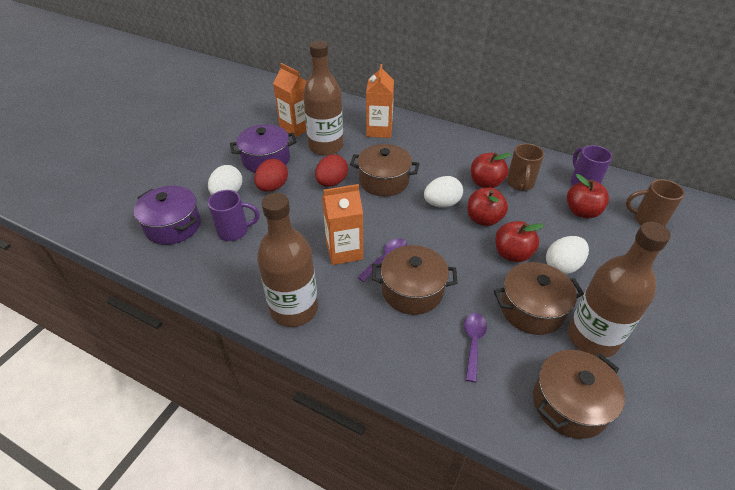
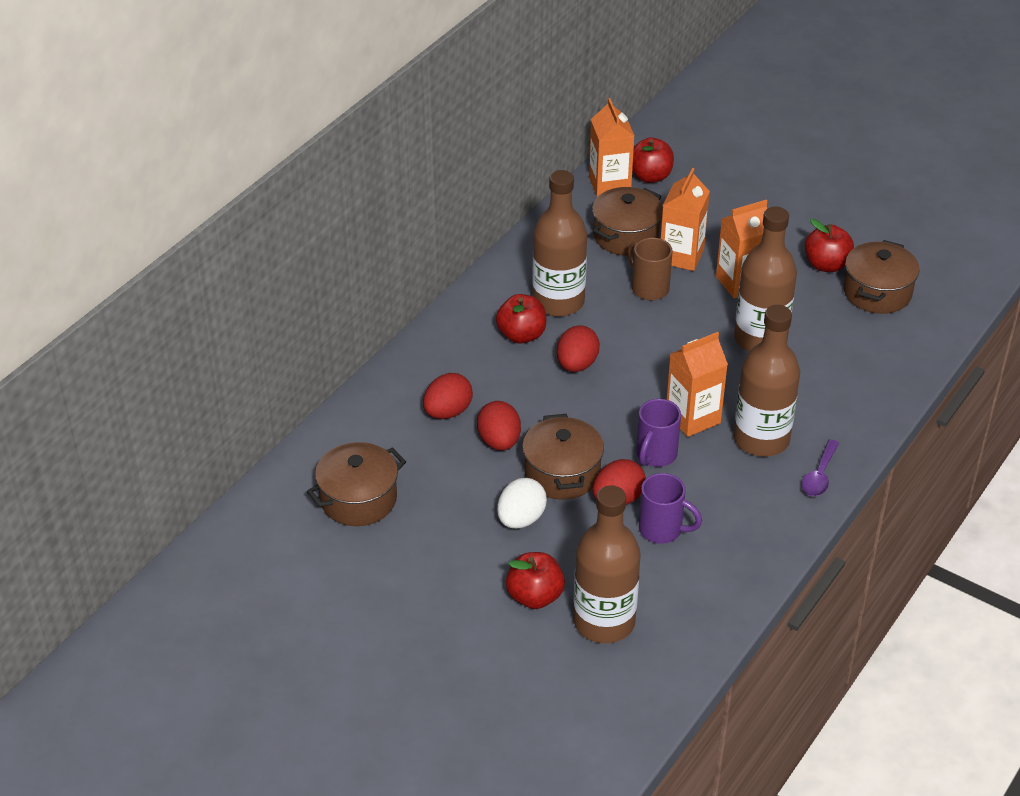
brown bottle: 3 -> 4
brown mug: 2 -> 1
orange carton: 3 -> 4
purple pot: 2 -> 0
purple spoon: 2 -> 1
red egg: 2 -> 4
white egg: 3 -> 1

